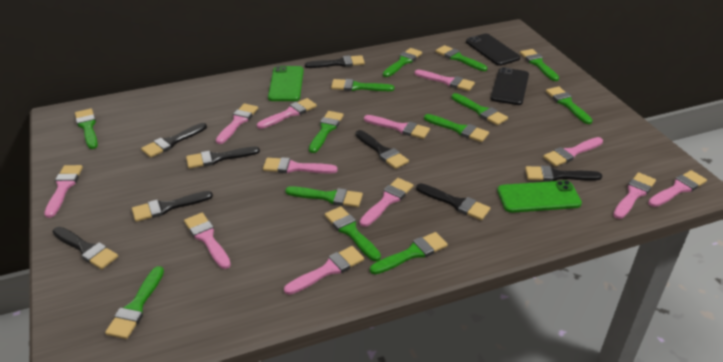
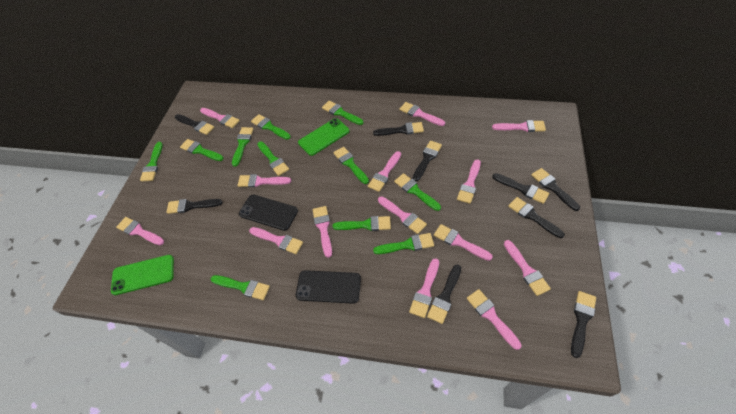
black brush: 8 -> 9
green brush: 13 -> 11
pink brush: 12 -> 14

